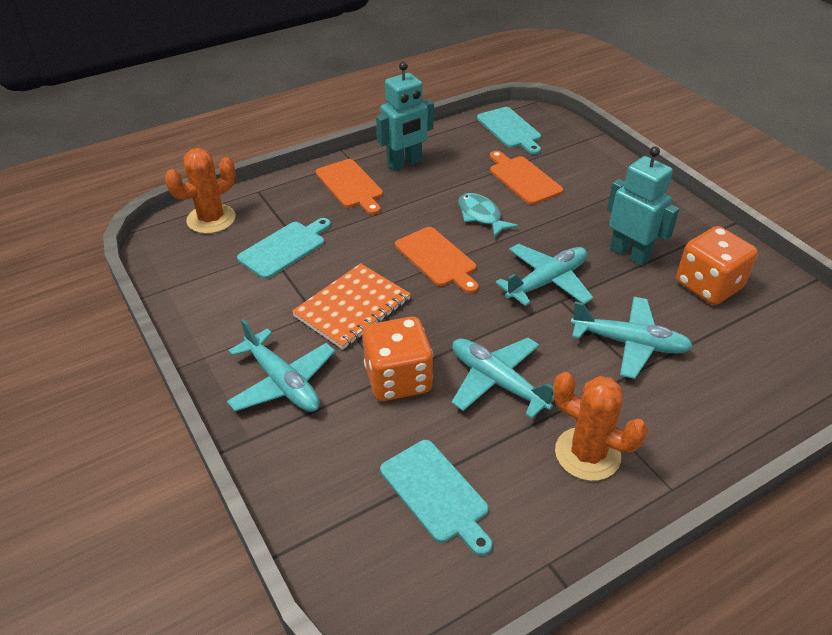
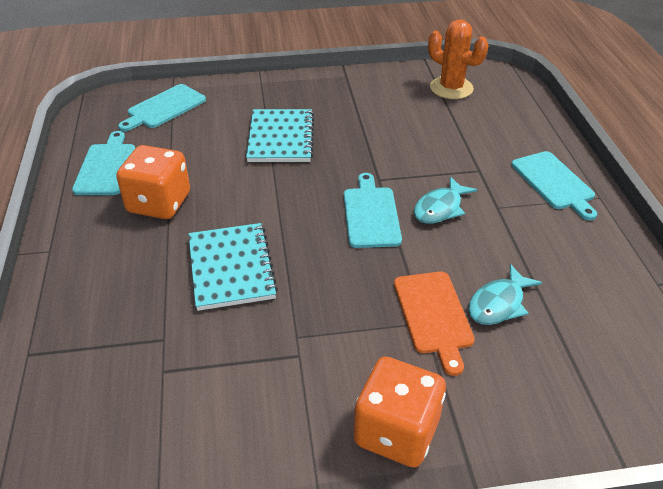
orange cactus: 2 -> 1
orange cutting board: 3 -> 1
orange notebook: 1 -> 0
turquoise cutting board: 3 -> 4
turquoise fish: 1 -> 2
turquoise notebook: 0 -> 2
turquoise plane: 4 -> 0
turquoise robot: 2 -> 0

